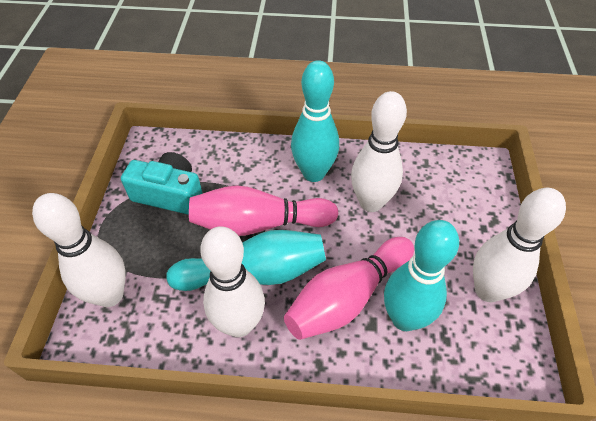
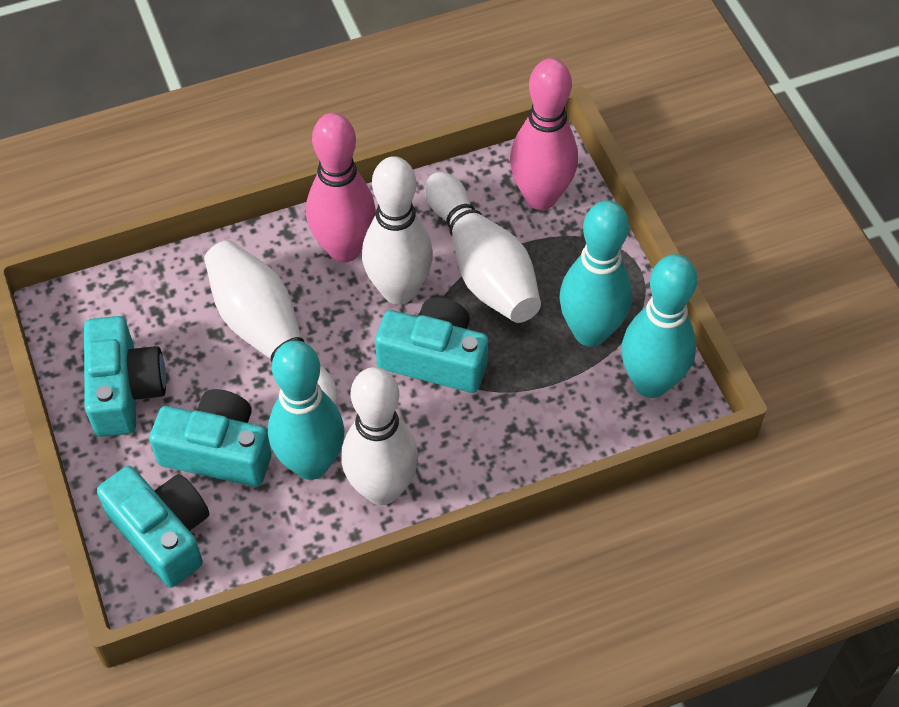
turquoise camera: 1 -> 4

